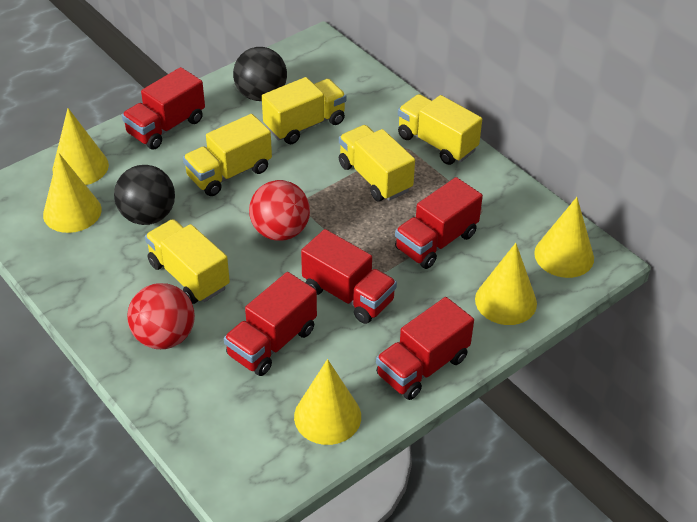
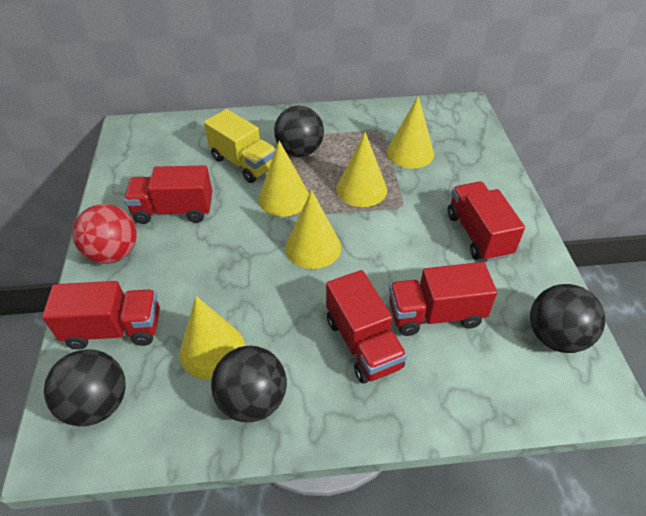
black ball: 2 -> 4
red ball: 2 -> 1
yellow truck: 5 -> 1

